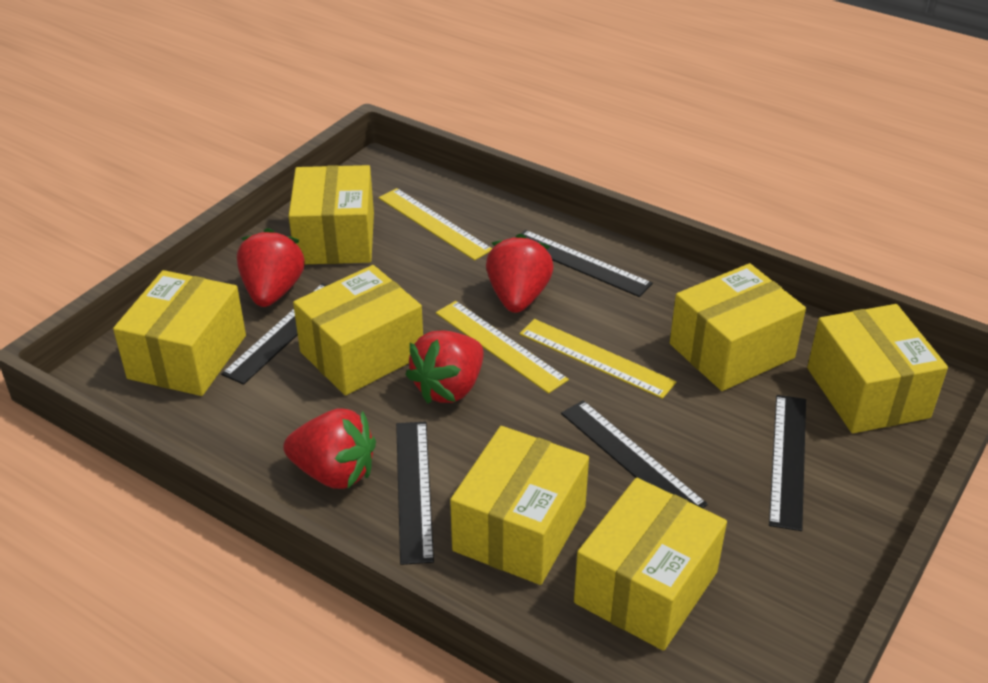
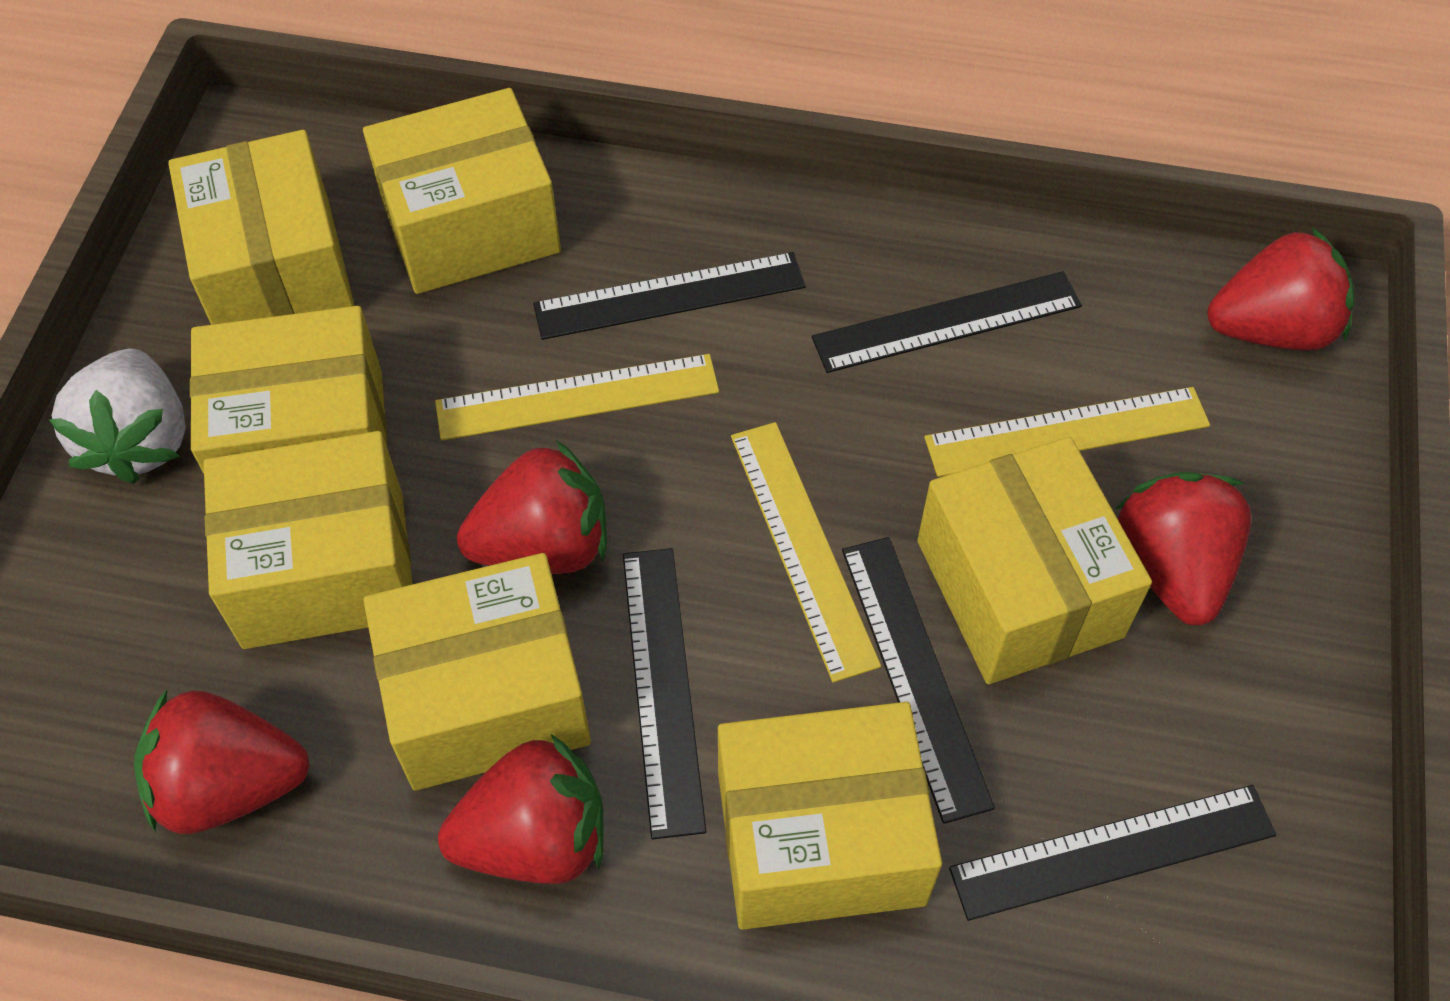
red strawberry: 4 -> 5
white strawberry: 0 -> 1

